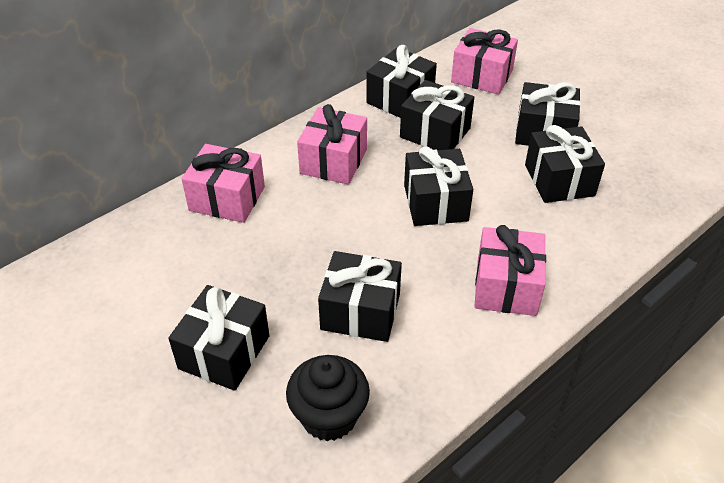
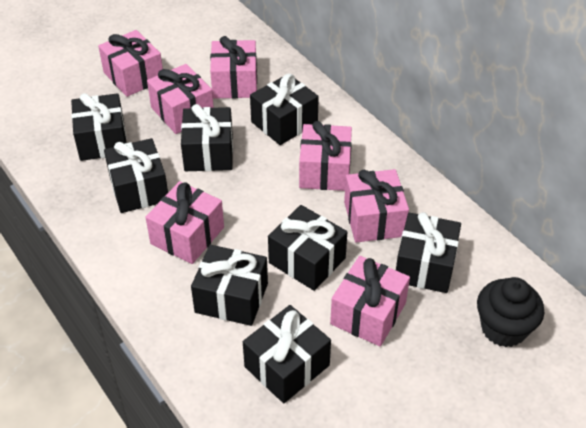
black gift: 7 -> 8
pink gift: 4 -> 7

